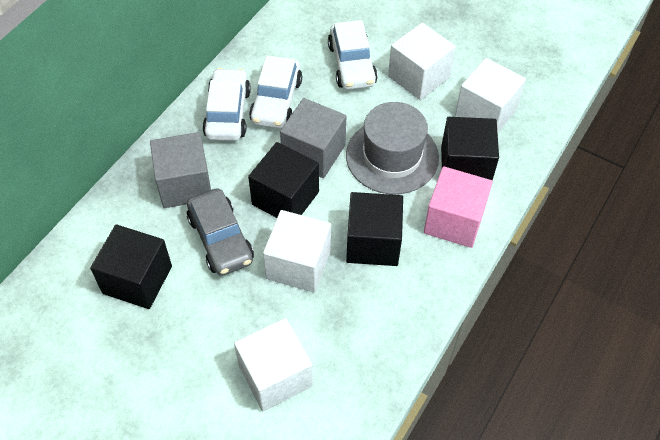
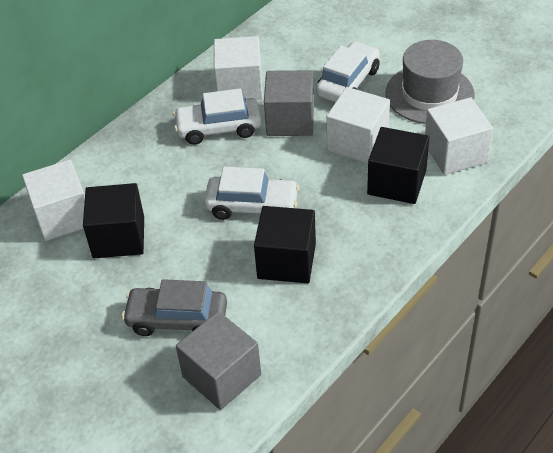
black cube: 4 -> 3
pink cube: 1 -> 0

